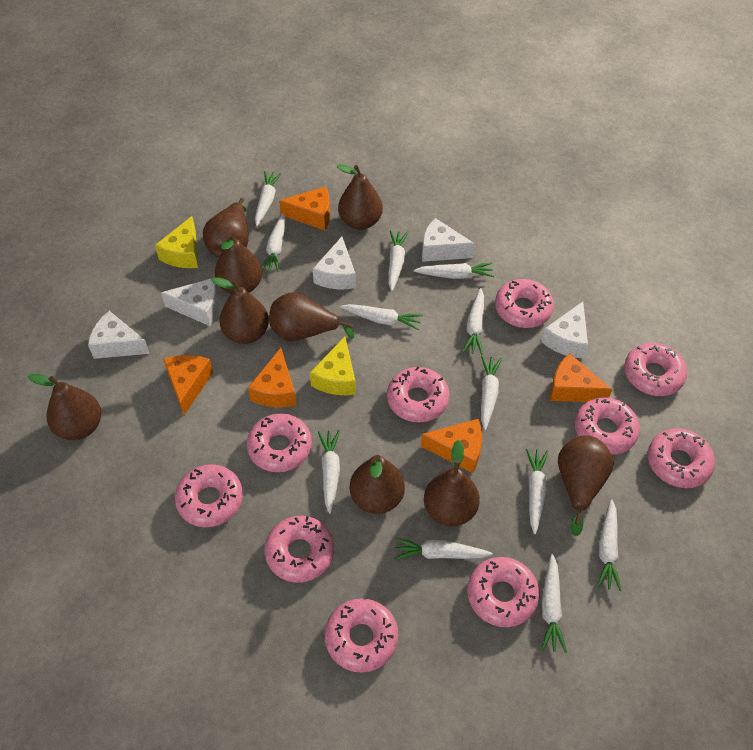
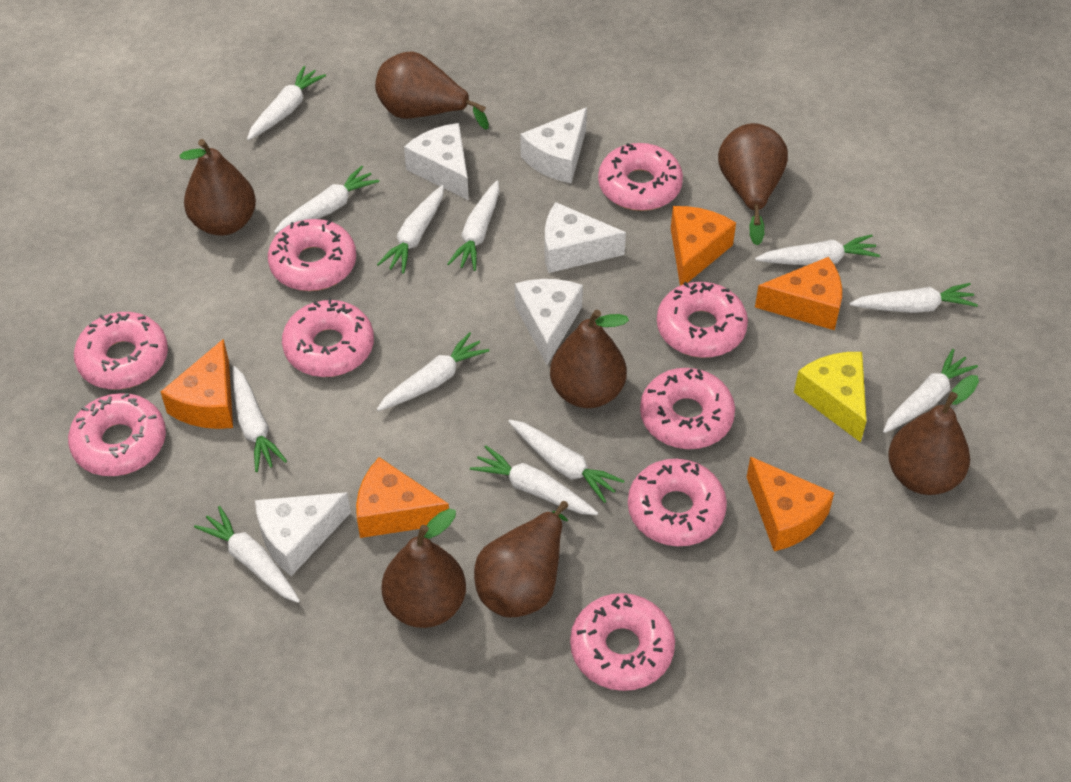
brown pear: 9 -> 7
pink donut: 10 -> 9
yellow cheese: 2 -> 1

